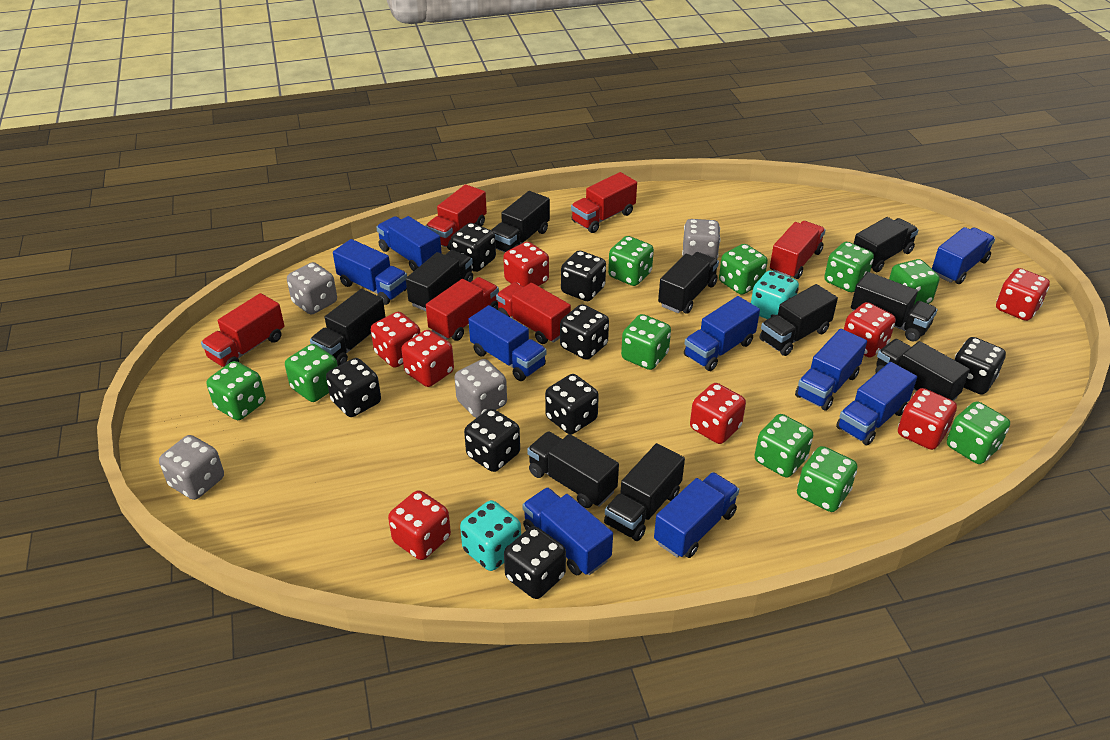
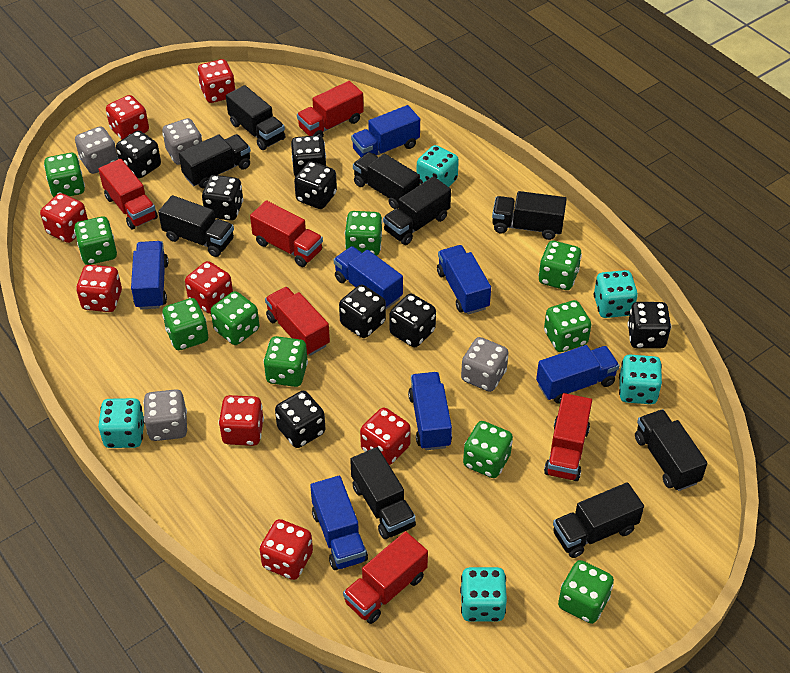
black truck: 10 -> 9
blue truck: 9 -> 7
turquoise dice: 2 -> 5

